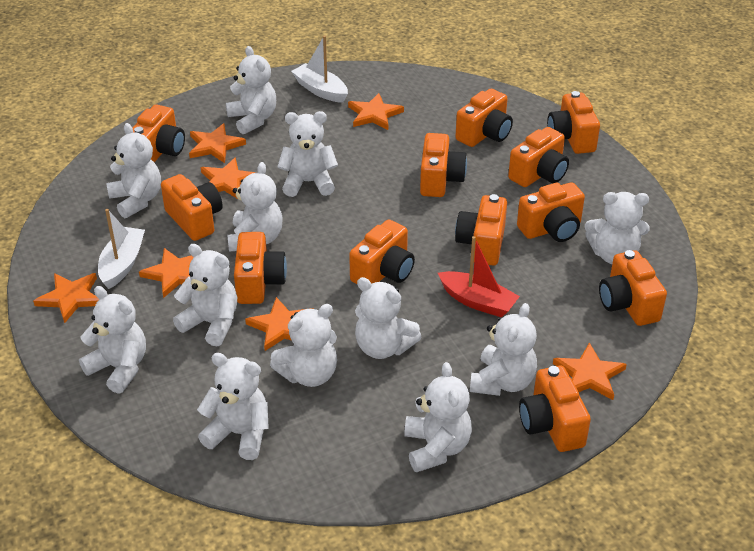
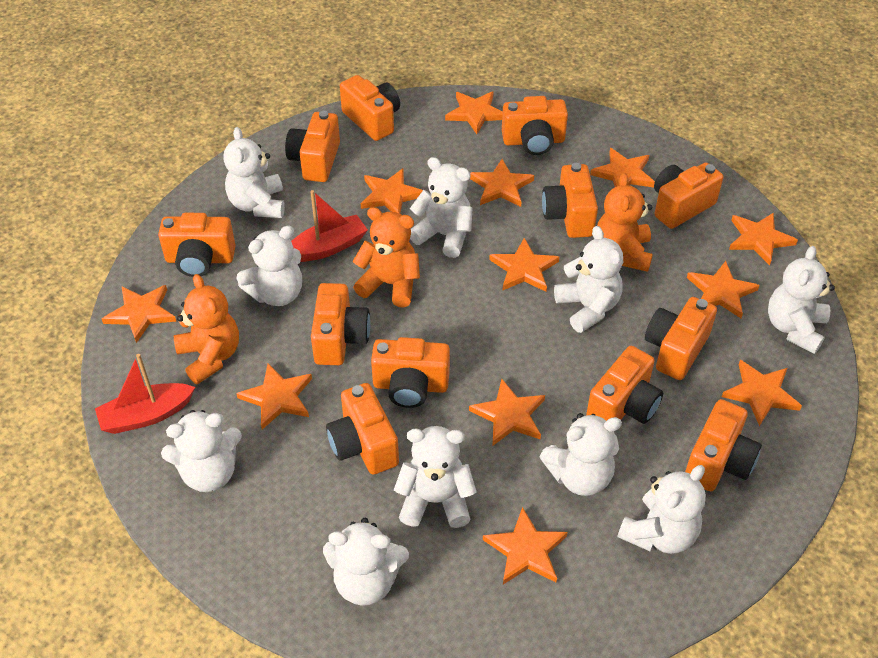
orange star: 7 -> 12
orange teddy bear: 0 -> 3
red boat: 1 -> 2
white boat: 2 -> 0
white teddy bear: 12 -> 10

